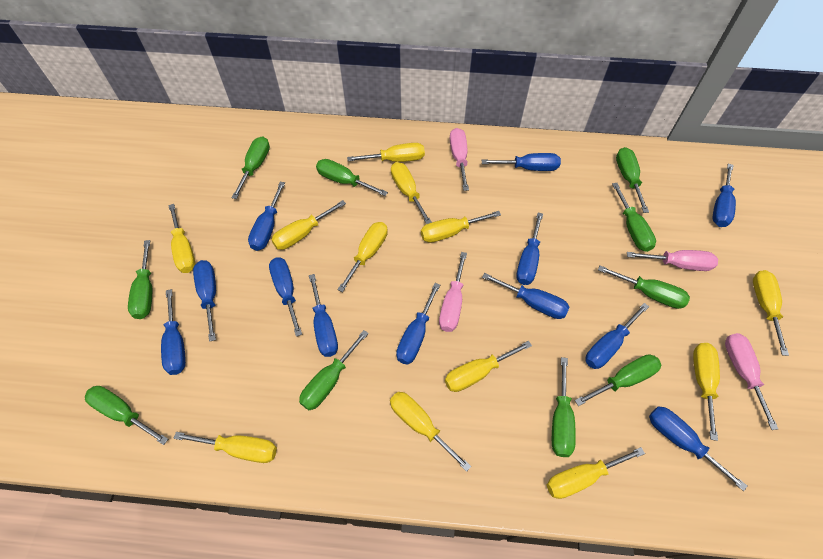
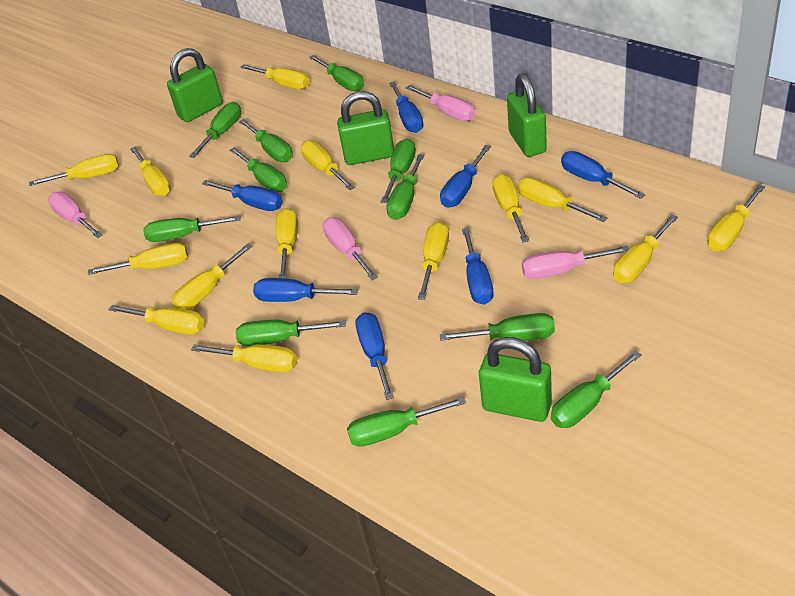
blue screwdriver: 12 -> 7
green padlock: 0 -> 4
green screwdriver: 10 -> 11
yellow screwdriver: 12 -> 14

